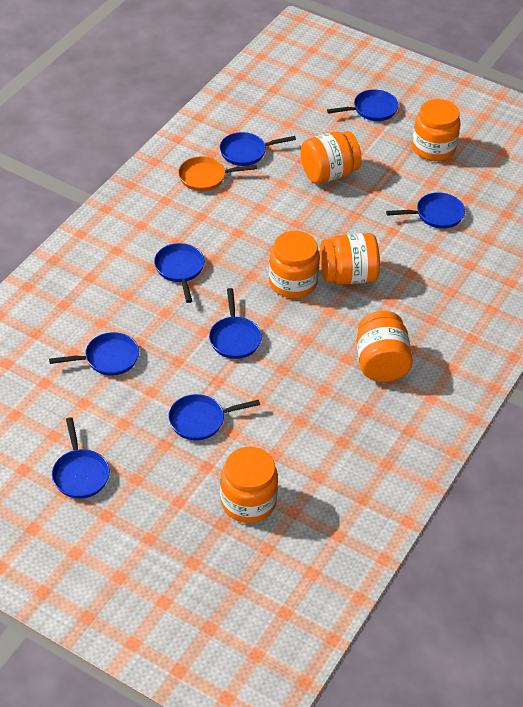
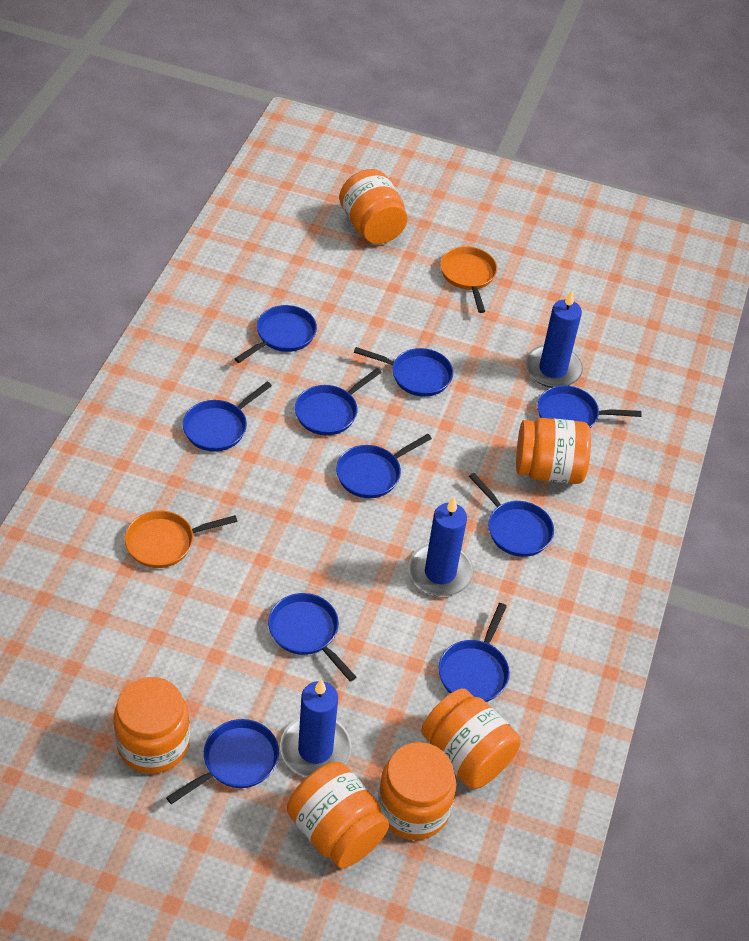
blue candle: 0 -> 3
blue pan: 8 -> 10
orange pan: 1 -> 2

